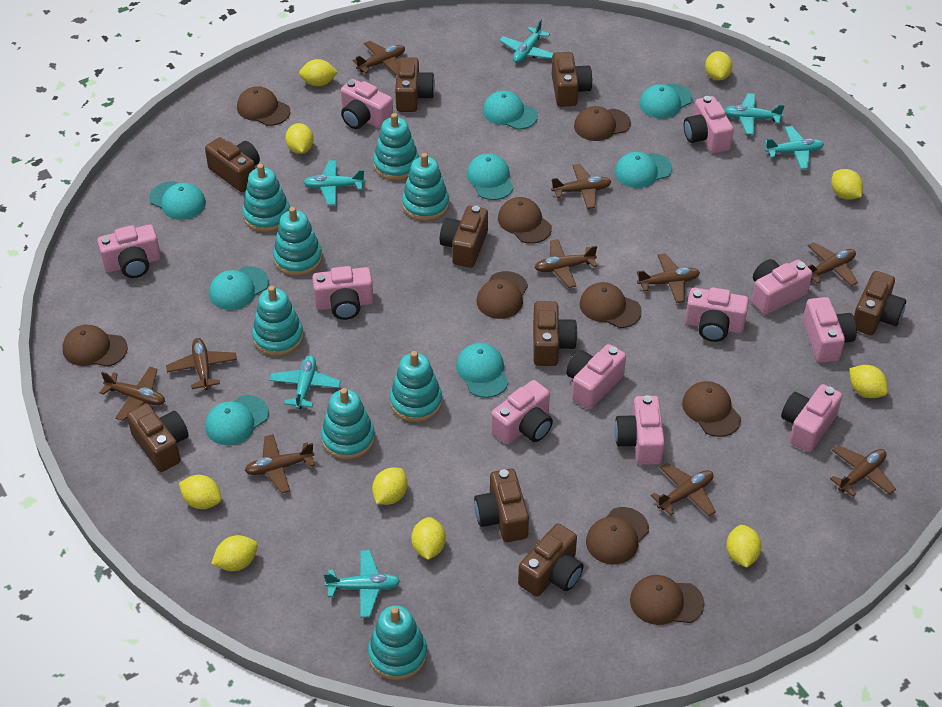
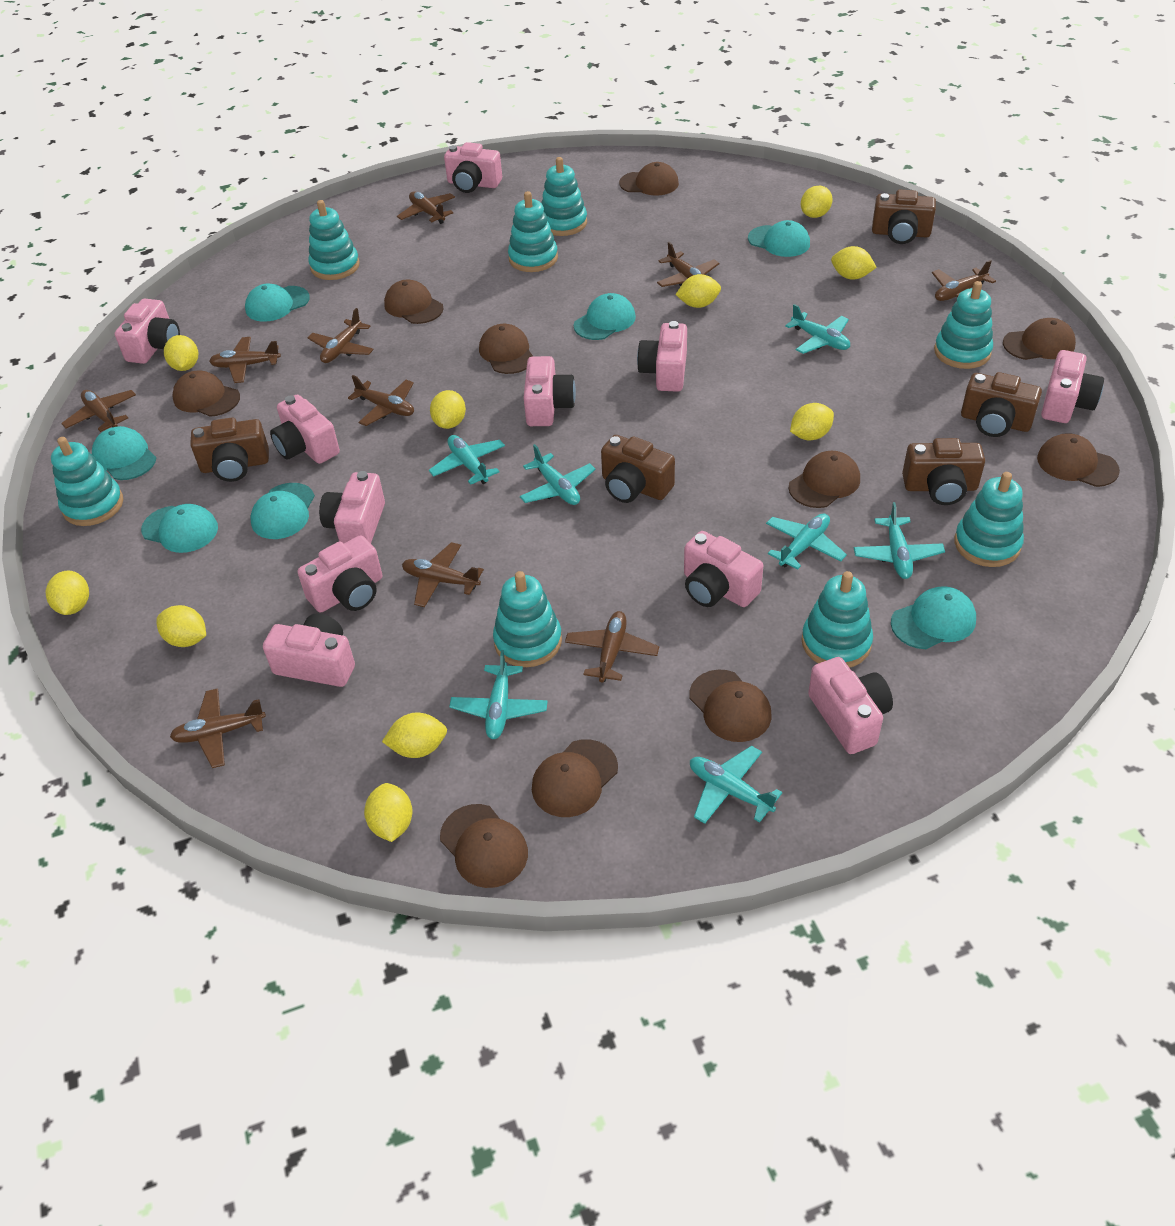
brown camera: 9 -> 5
brown cap: 9 -> 10
turquoise cap: 8 -> 7
turquoise plane: 6 -> 7

